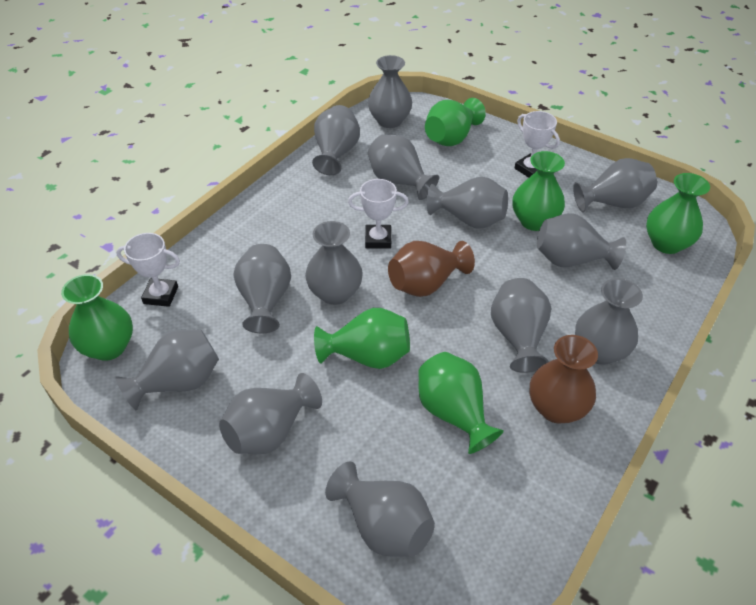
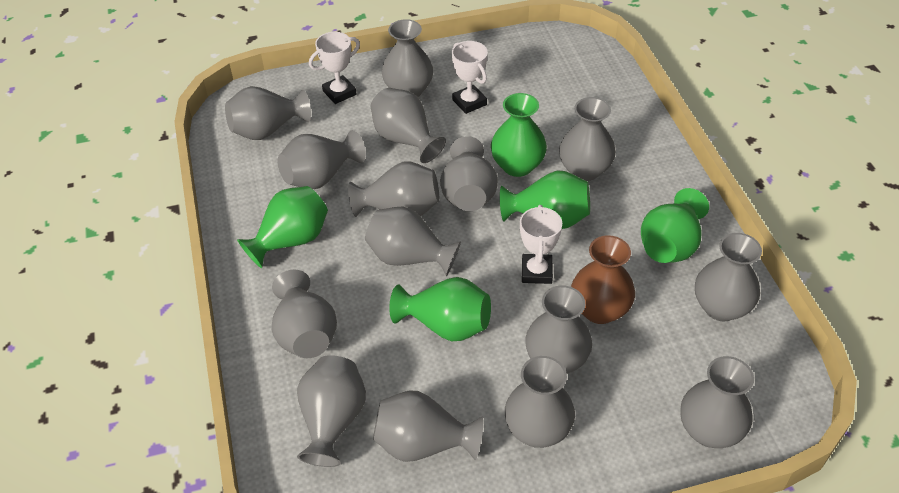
brown vase: 2 -> 1
green vase: 6 -> 5
grey vase: 13 -> 15

